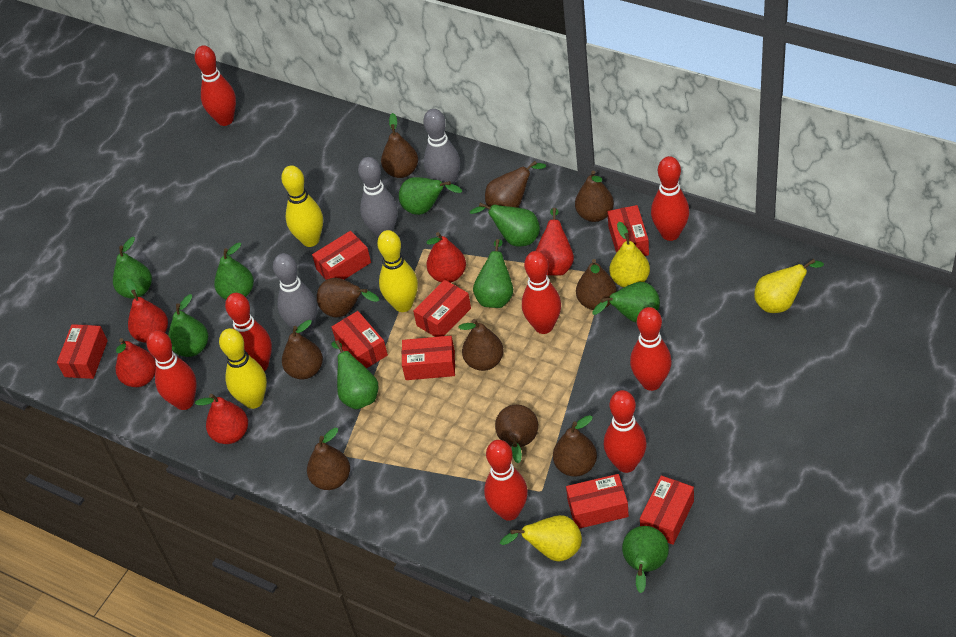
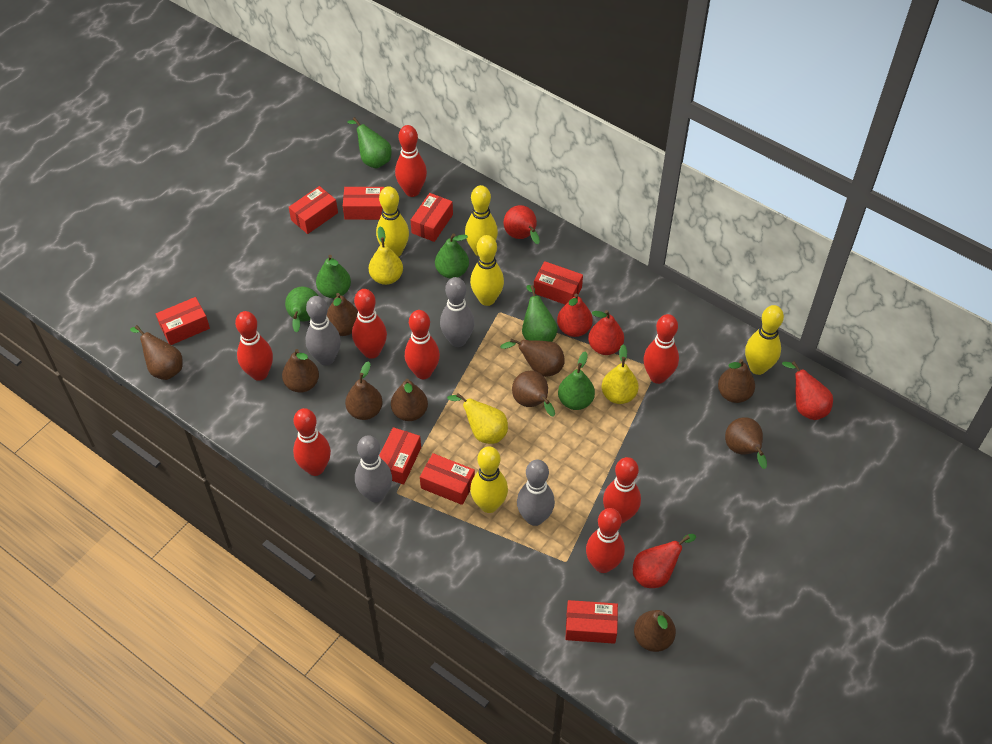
green pear: 9 -> 6
grey bowling pin: 3 -> 4
yellow bowling pin: 3 -> 5

